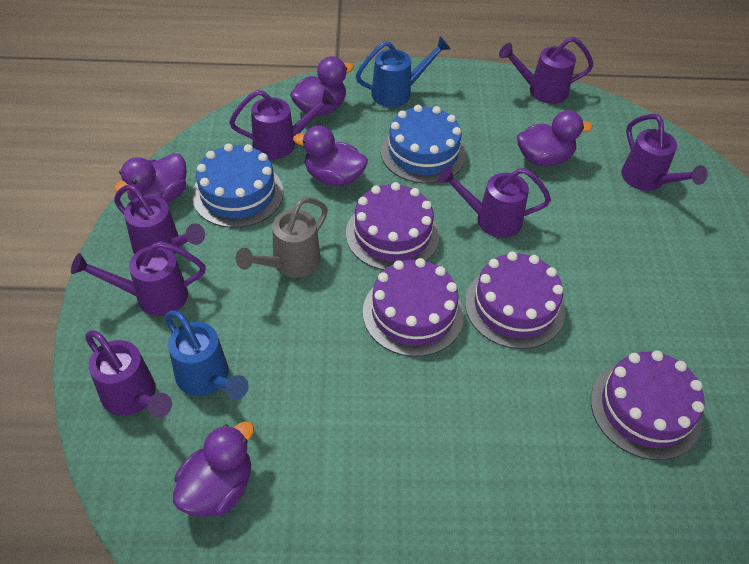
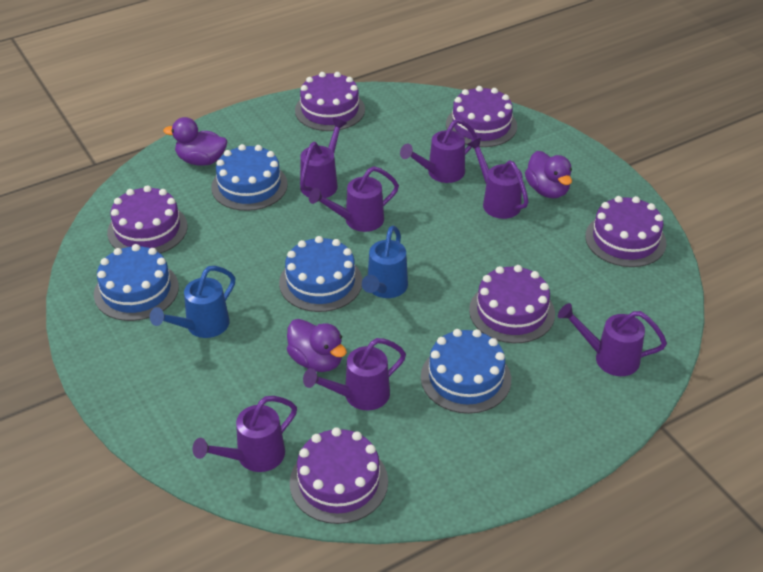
blue cake: 2 -> 4
grey watering can: 1 -> 0
purple cake: 4 -> 6
purple duck: 5 -> 3

